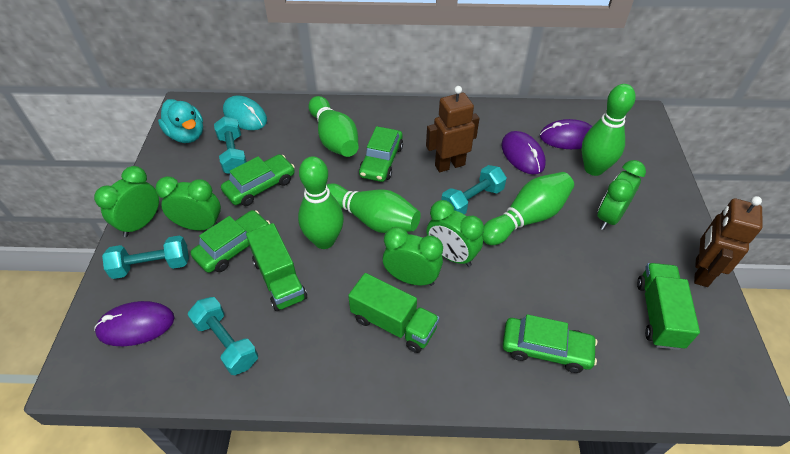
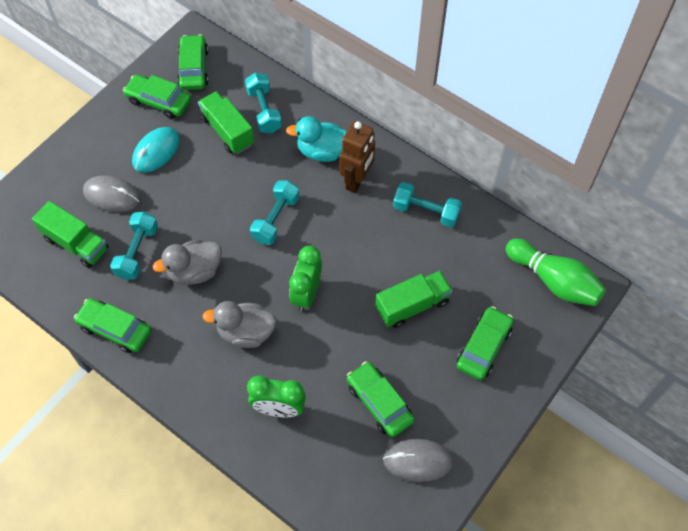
brown robot: 2 -> 1
green bowling pin: 5 -> 1
green car: 4 -> 5
green clock: 5 -> 2
grey duck: 0 -> 2
grey mouse: 0 -> 2
purple mouse: 3 -> 0

